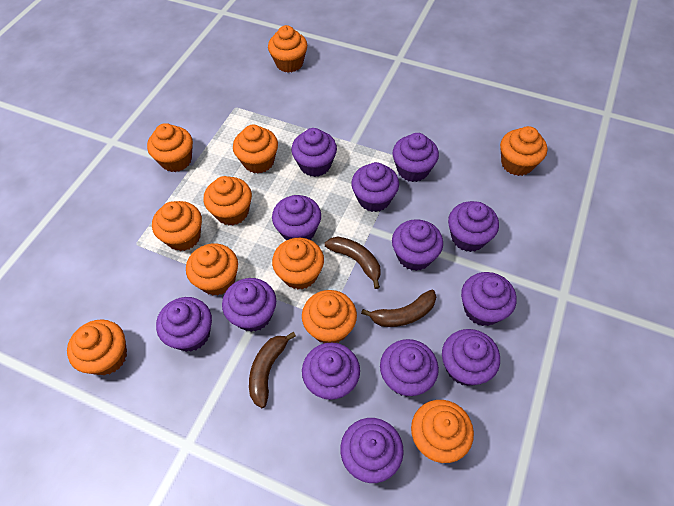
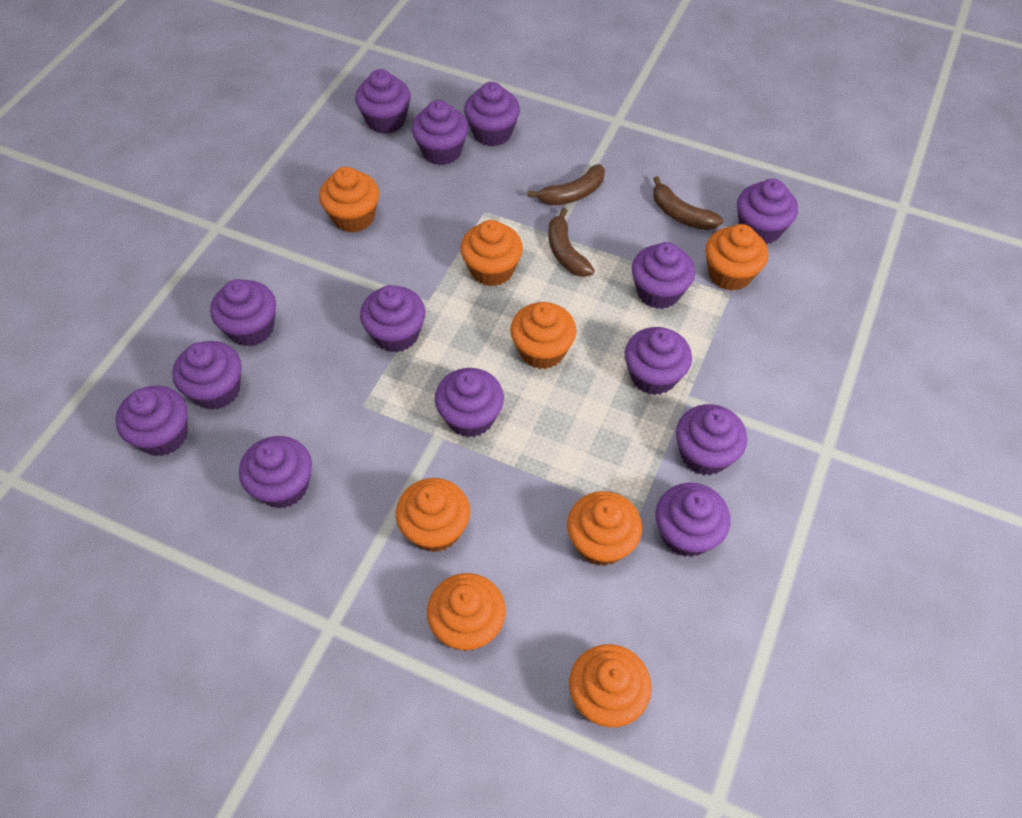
orange cupcake: 11 -> 8
purple cupcake: 13 -> 14

